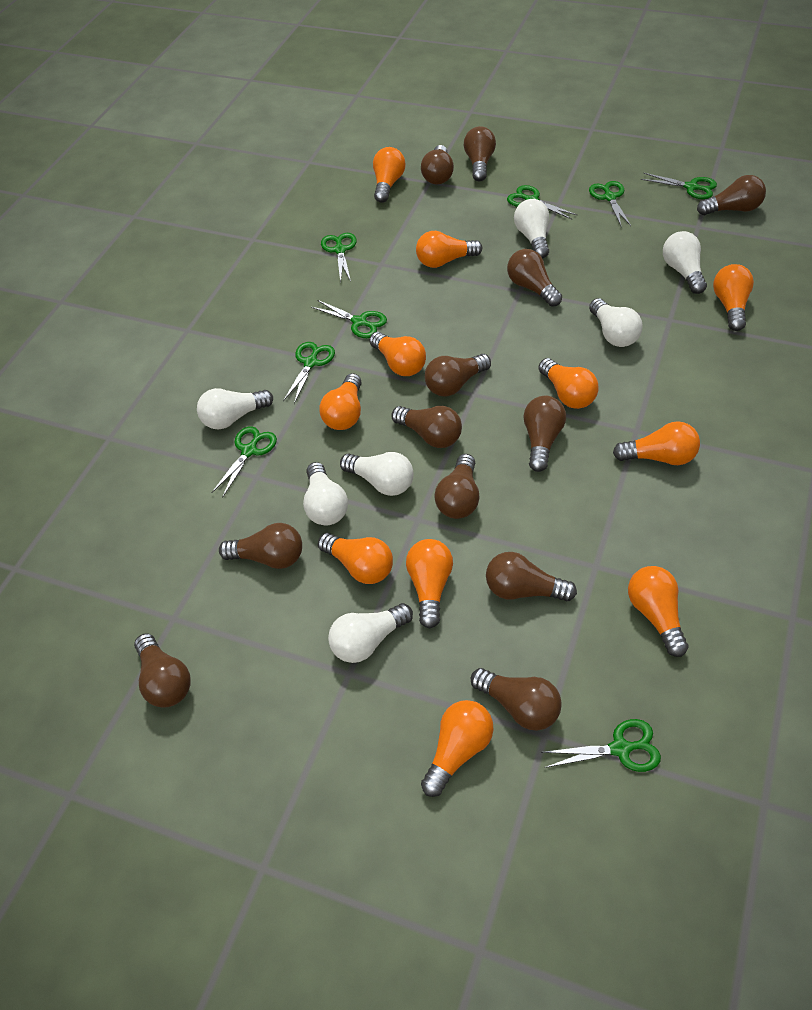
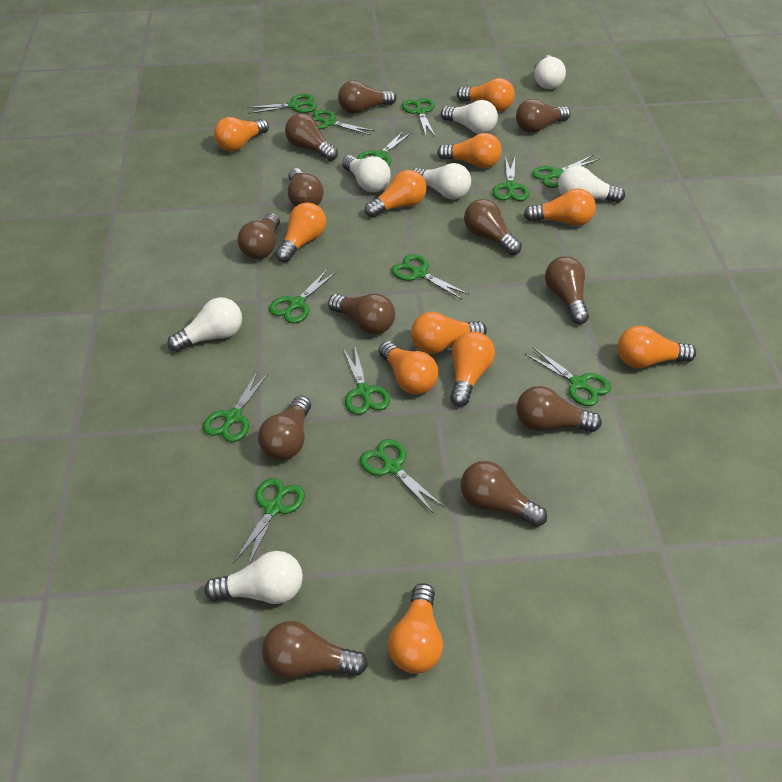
green scissors: 8 -> 13

